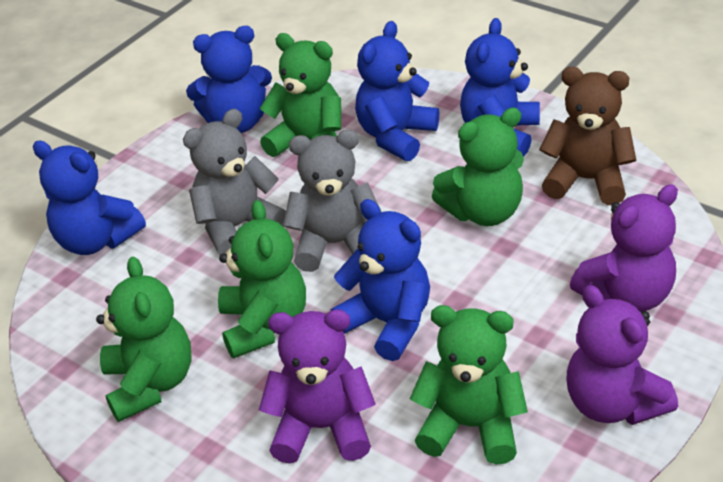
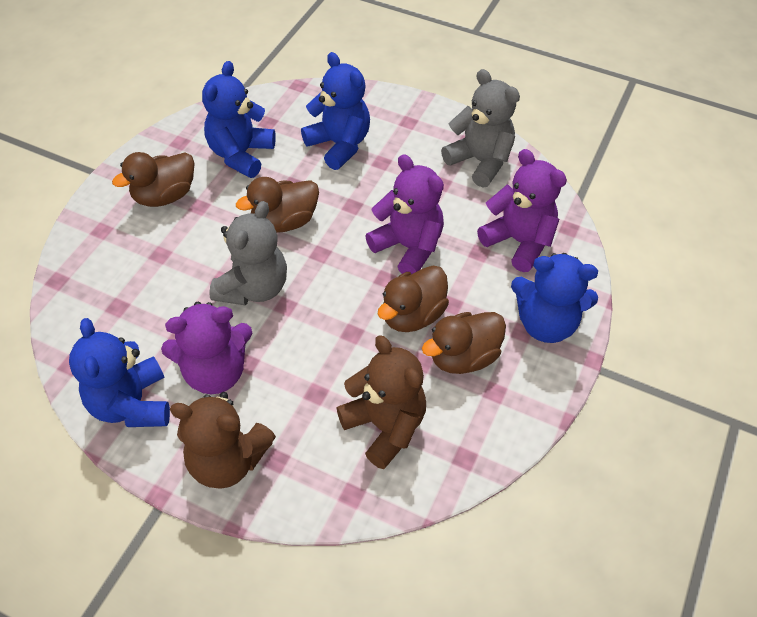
blue teddy bear: 5 -> 4
brown duck: 0 -> 4
brown teddy bear: 1 -> 2
green teddy bear: 5 -> 0

